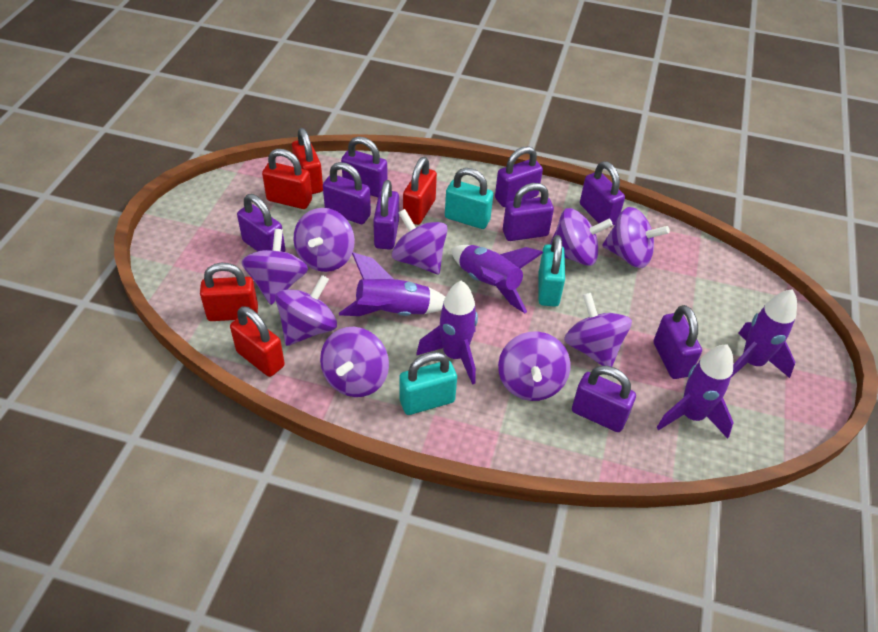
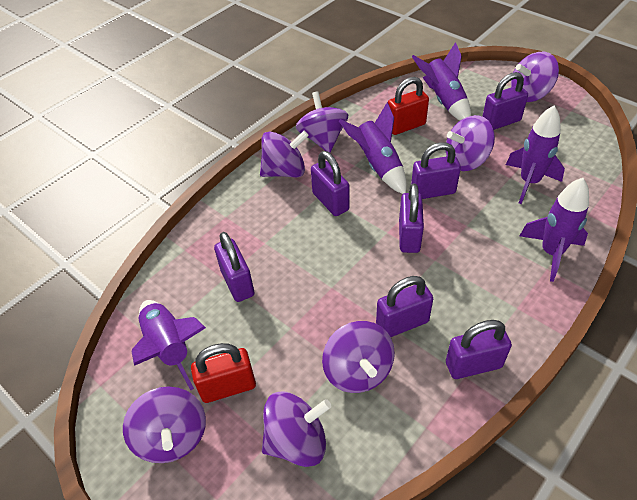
purple padlock: 9 -> 7
purple spinning top: 9 -> 7
red padlock: 5 -> 2
turquoise padlock: 3 -> 0

